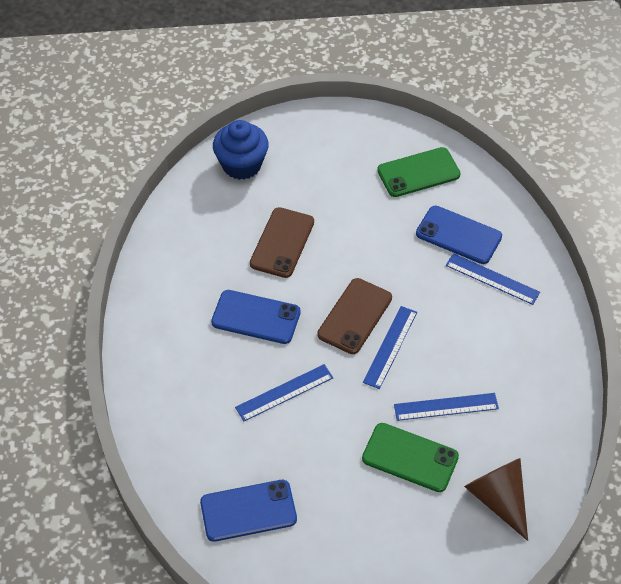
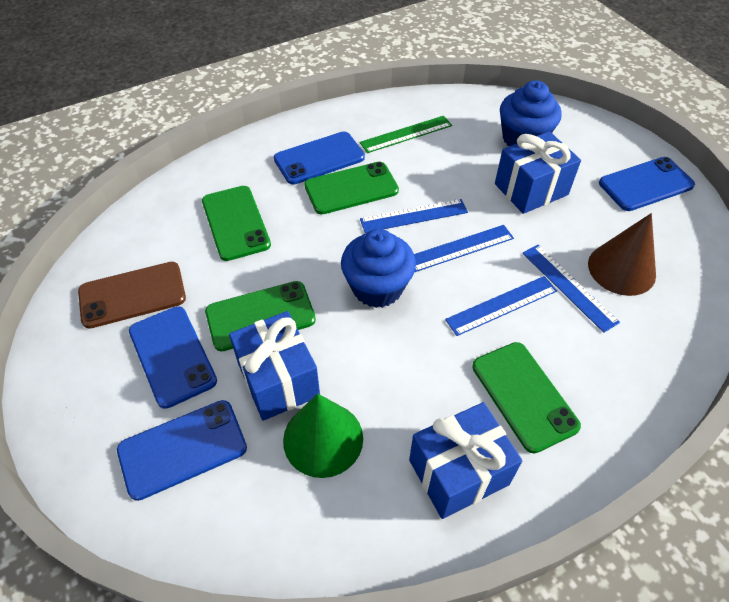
blue cupcake: 1 -> 2
blue gift: 0 -> 3
blue phone: 3 -> 4
brown phone: 2 -> 1
green cone: 0 -> 1
green phone: 2 -> 4
green ruler: 0 -> 1

